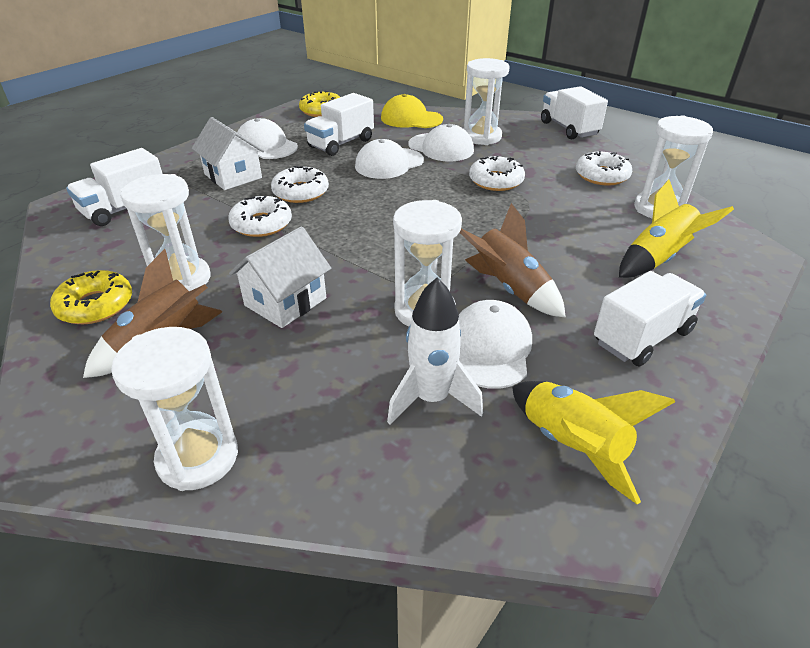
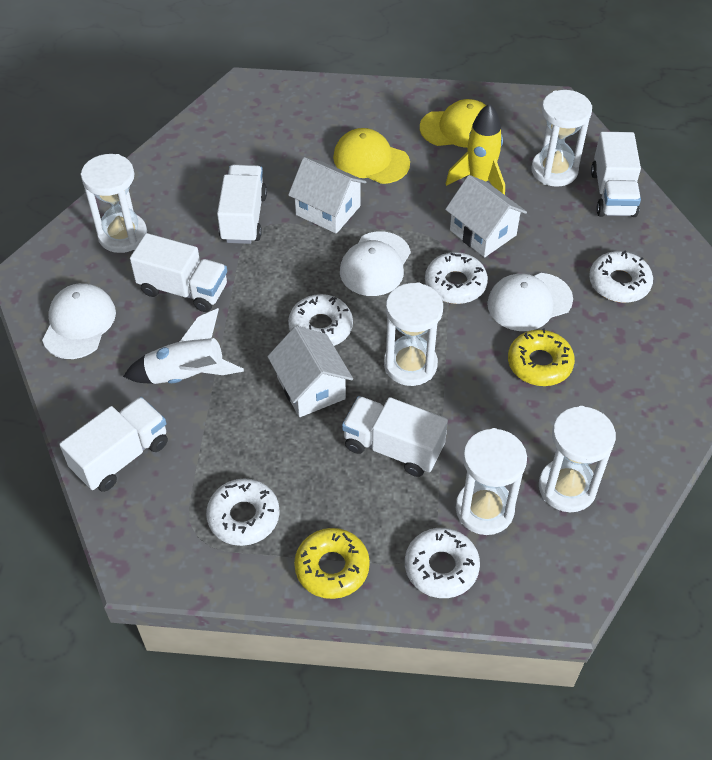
brown rocket: 2 -> 0
white cap: 4 -> 3
white donut: 4 -> 5
white house: 2 -> 3
white truck: 4 -> 5
yellow cap: 1 -> 2
yellow rocket: 2 -> 1

